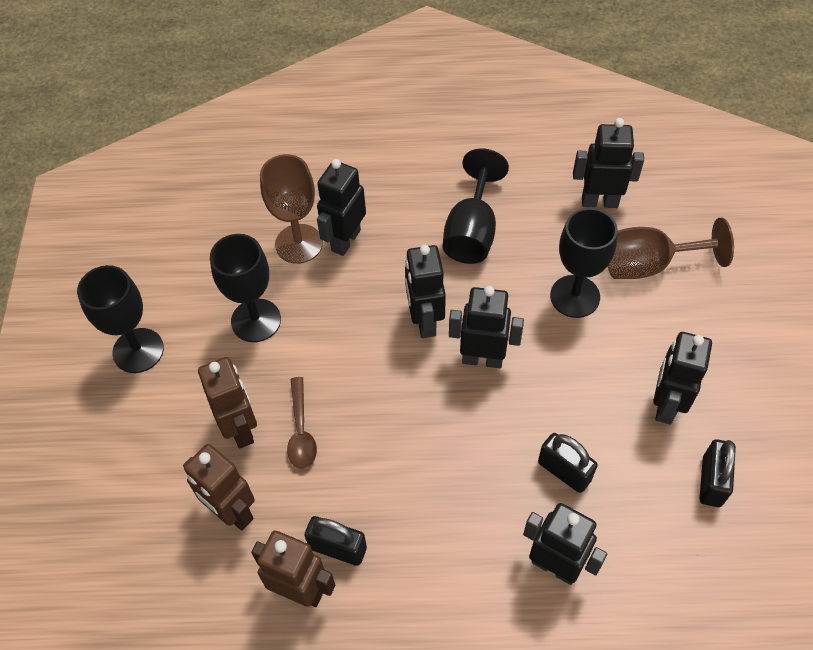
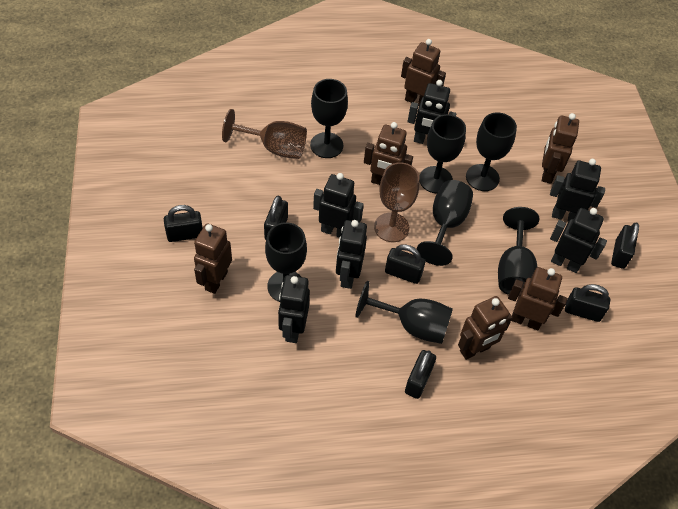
black goblet: 4 -> 7
black padlock: 3 -> 6
brown robot: 3 -> 6
brown spoon: 1 -> 0

